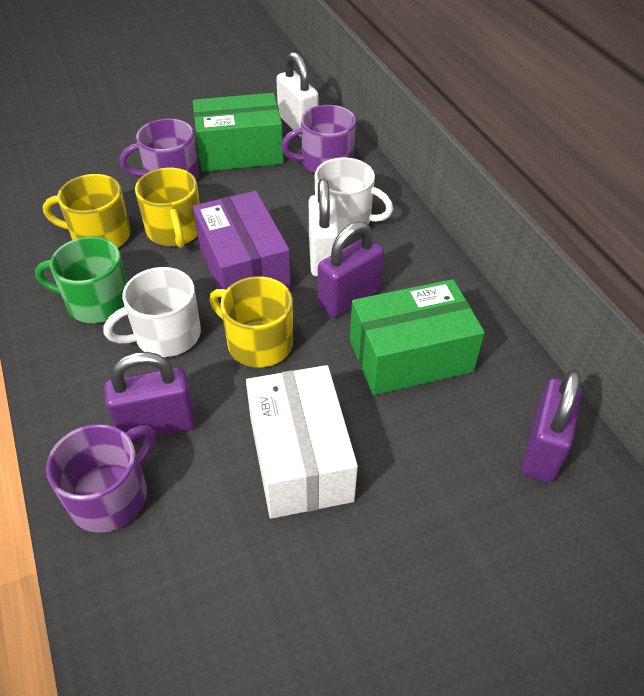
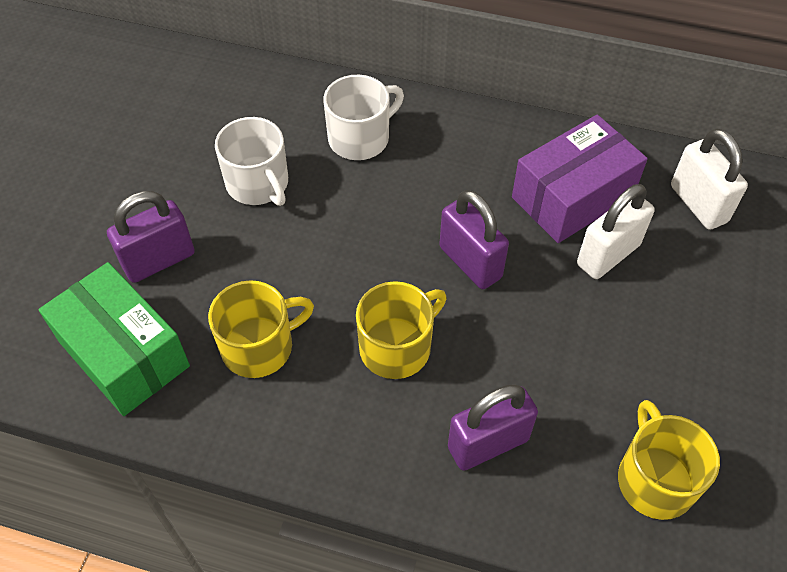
green box: 2 -> 1
green mug: 1 -> 0
purple mug: 3 -> 0
white box: 1 -> 0

